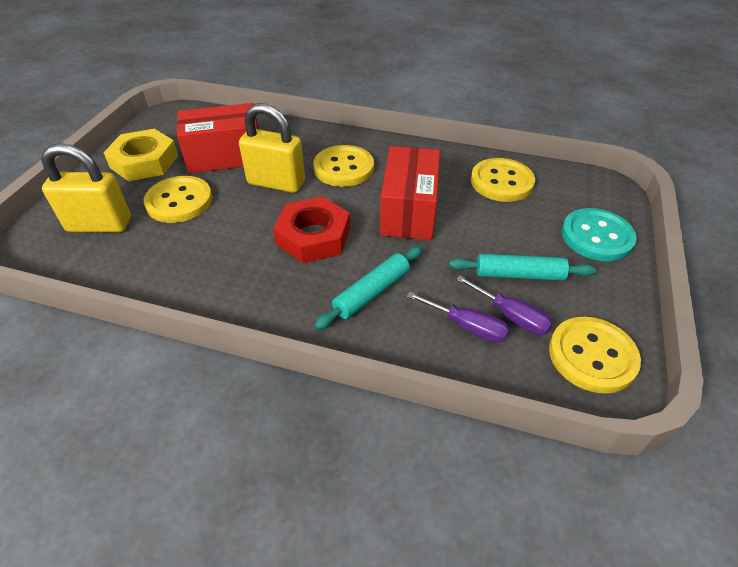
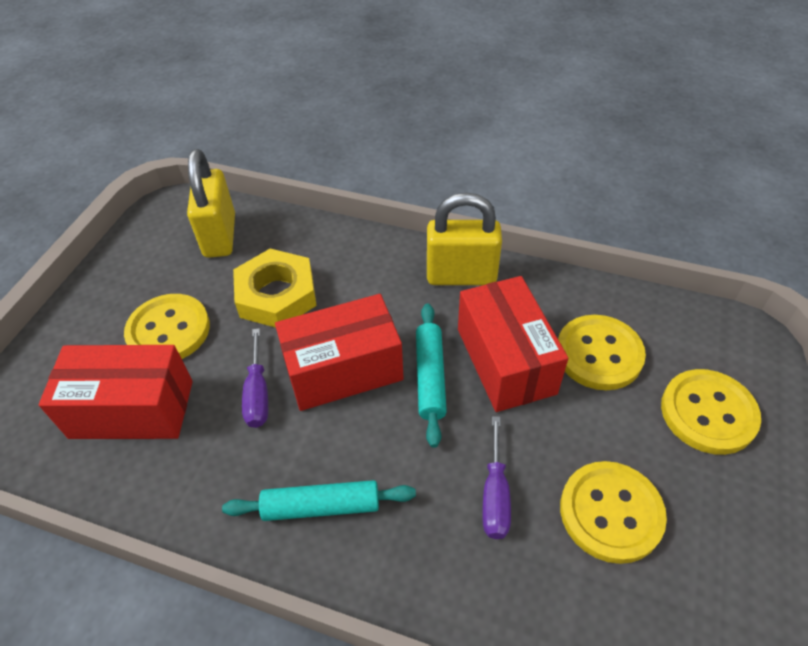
red box: 2 -> 3
red nut: 1 -> 0
turquoise button: 1 -> 0

